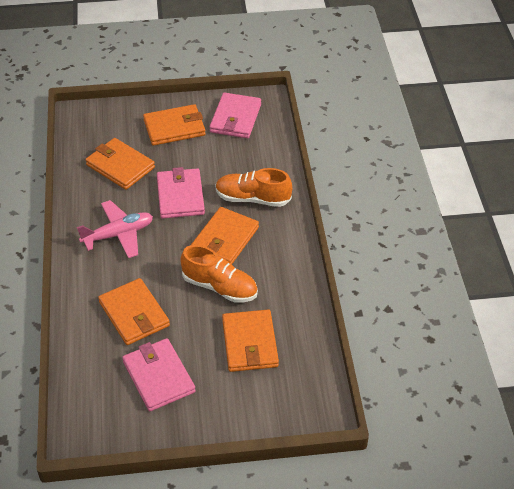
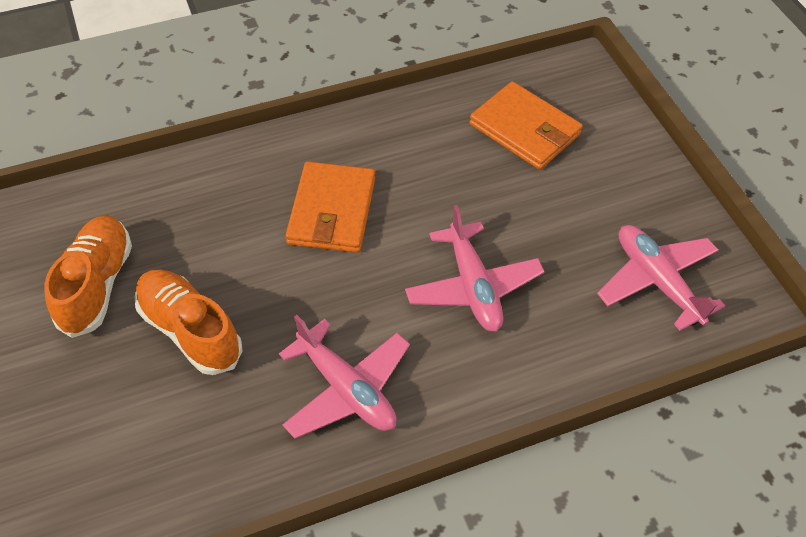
orange wallet: 5 -> 2
pink plane: 1 -> 3
pink wallet: 3 -> 0

